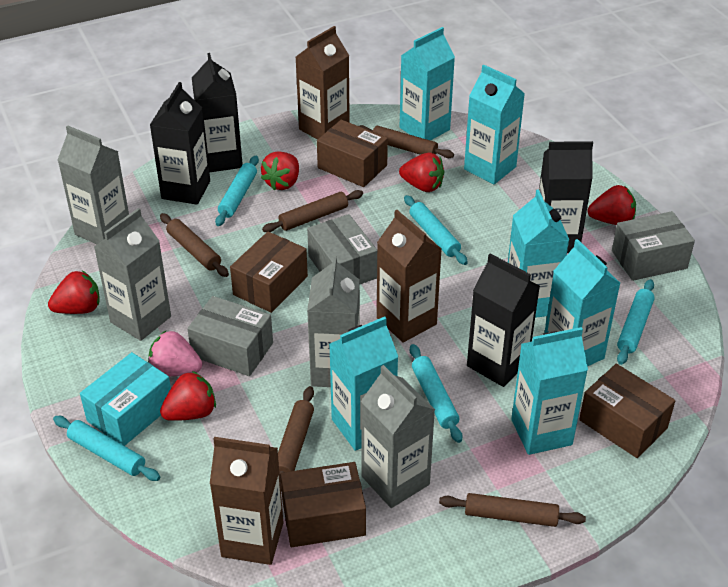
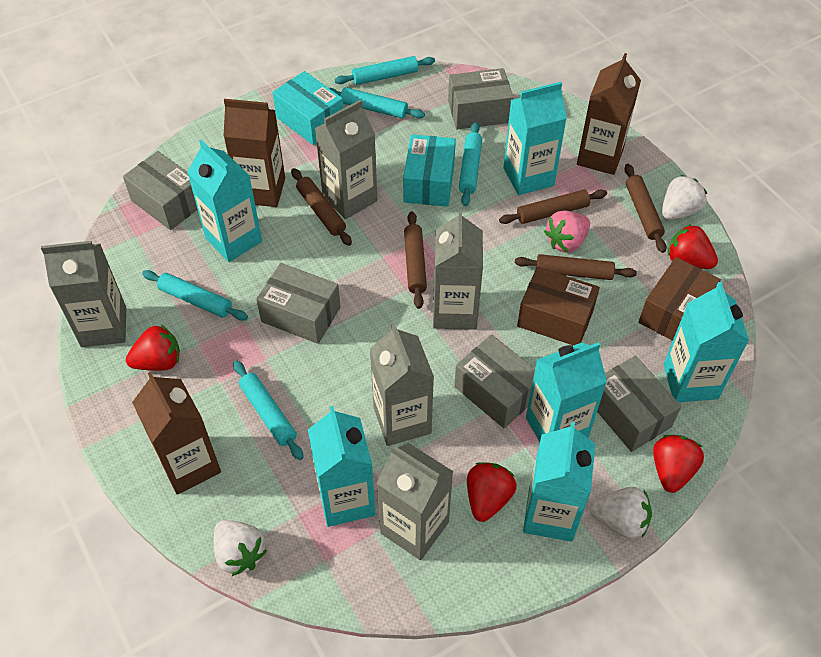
black carton: 4 -> 0
brown box: 4 -> 2
grey box: 3 -> 5
grey carton: 4 -> 5
red strawberry: 5 -> 4
turquoise box: 1 -> 2
white strawberry: 0 -> 3

